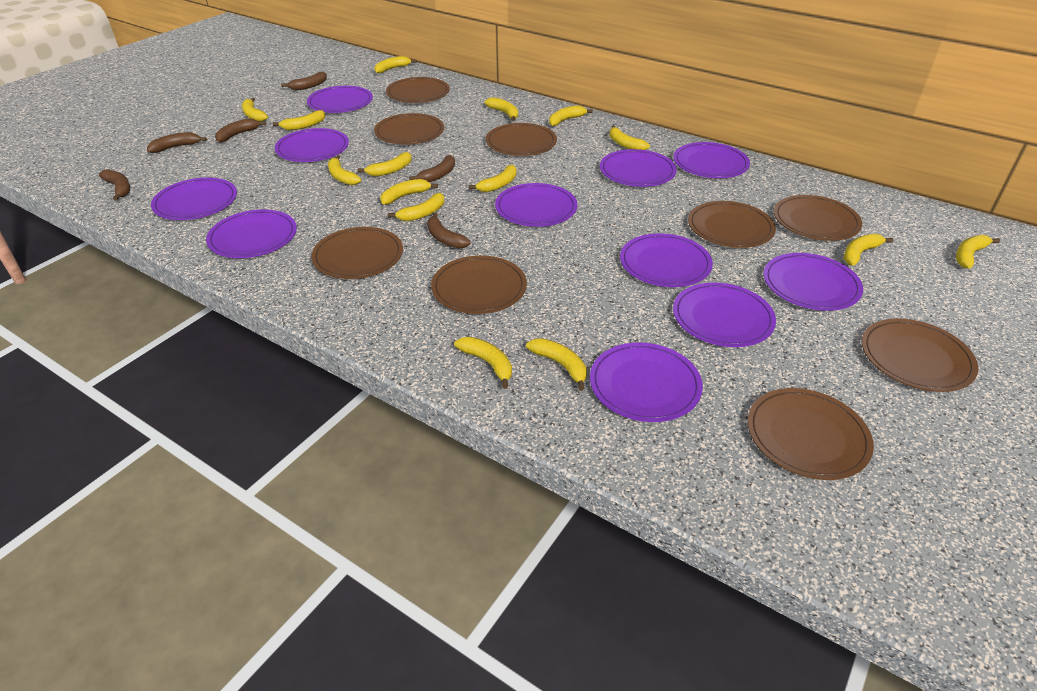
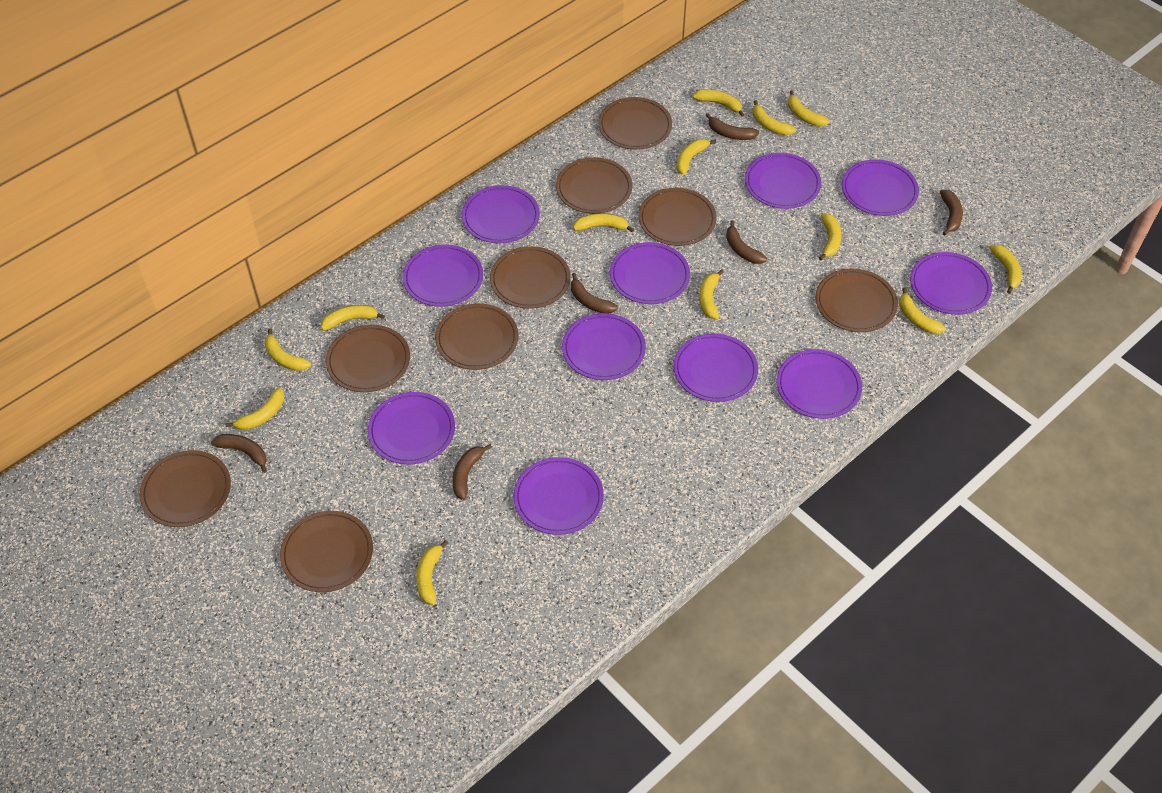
yellow banana: 15 -> 13

